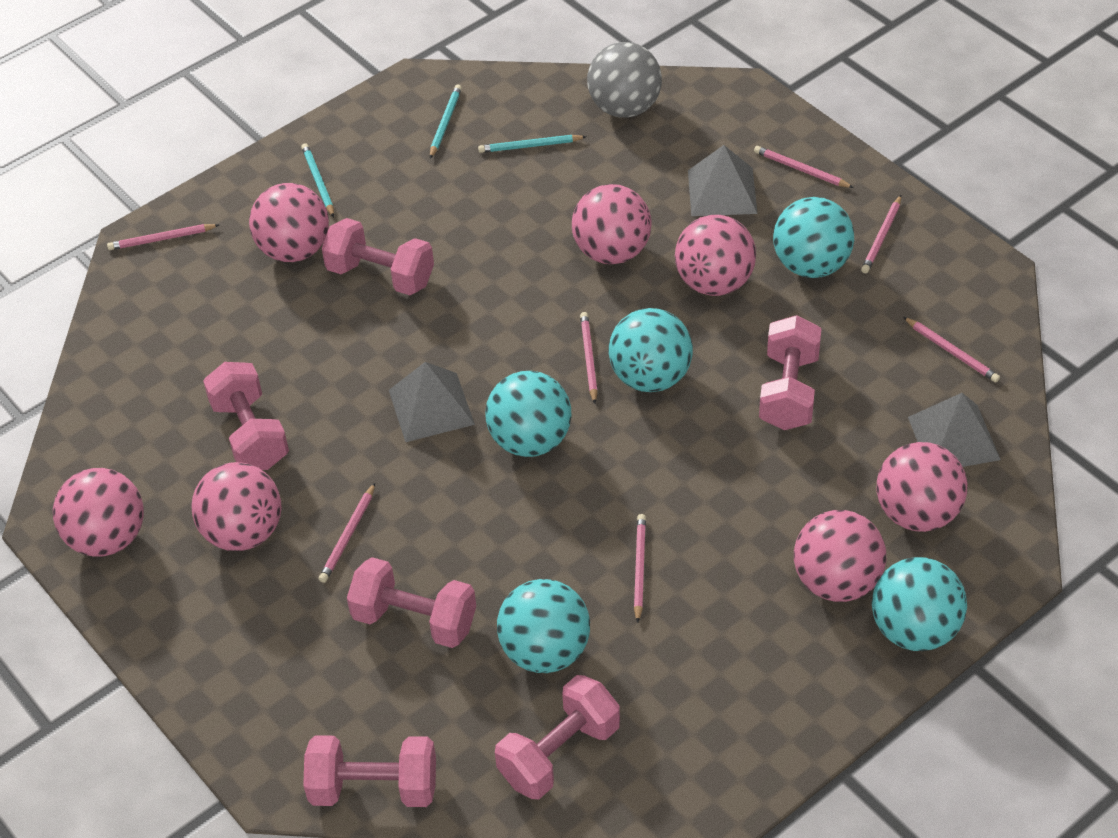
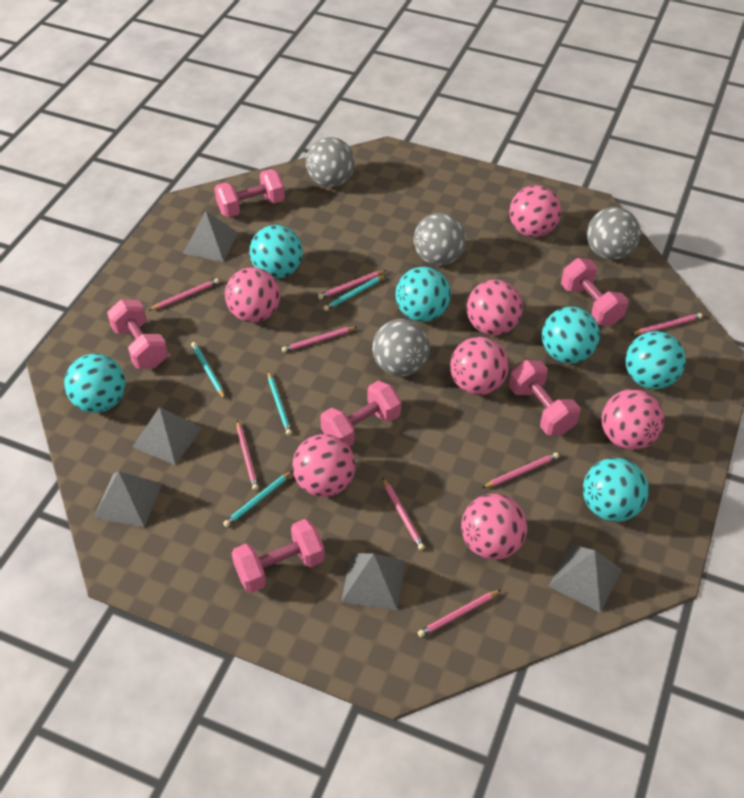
grey ball: 1 -> 4
grey pyramid: 3 -> 5
pink pencil: 7 -> 8
turquoise ball: 5 -> 6
turquoise pencil: 3 -> 4

